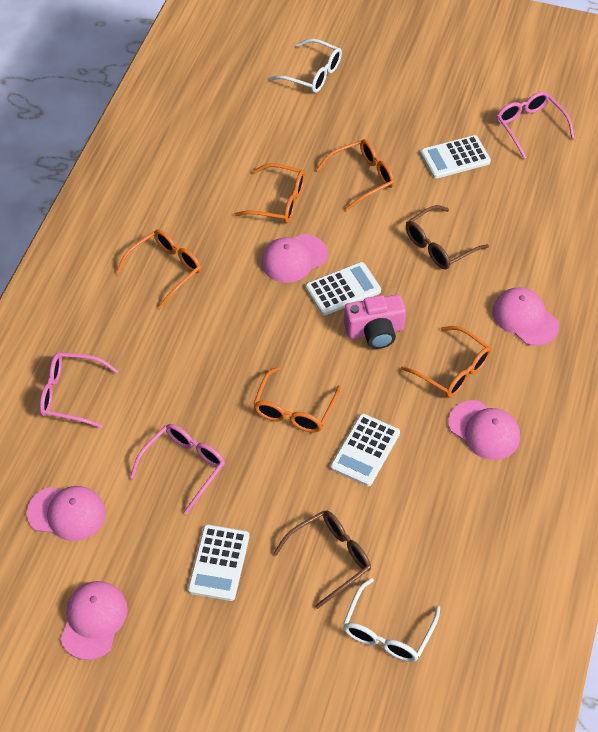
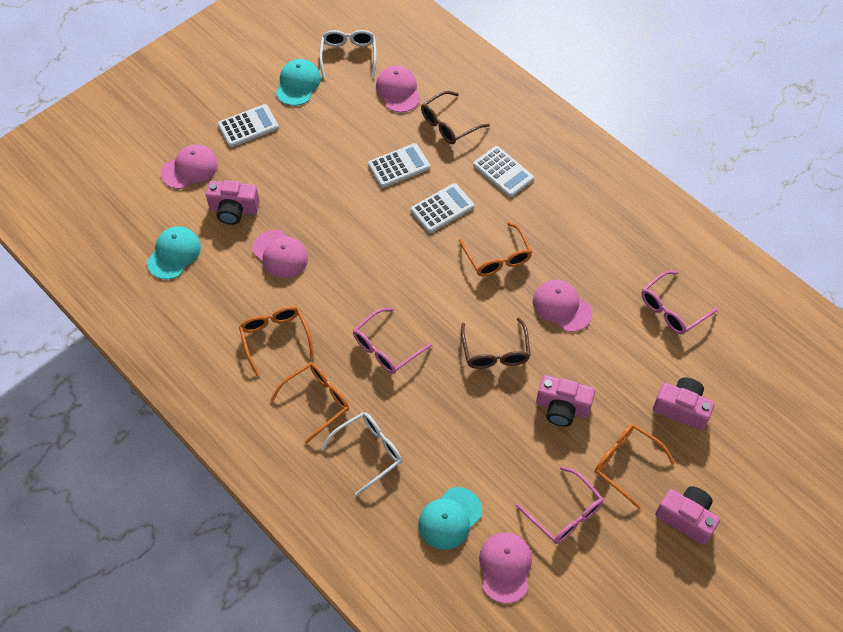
orange glasses: 5 -> 4
pink camera: 1 -> 4
turquoise cap: 0 -> 3

